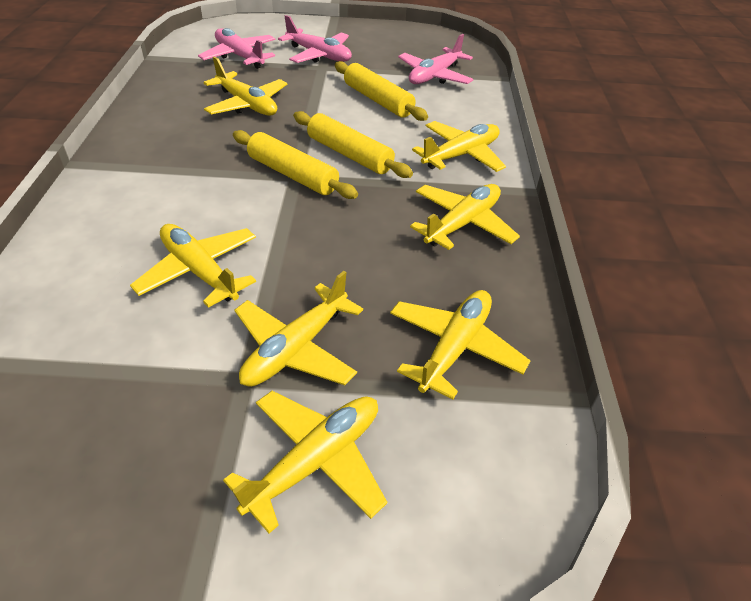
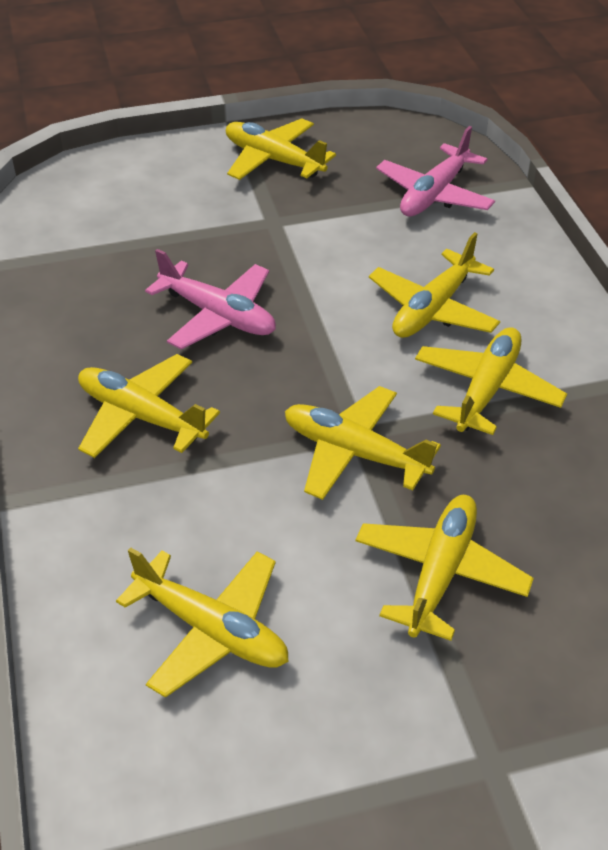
pink plane: 3 -> 2
yellow rolling pin: 3 -> 0

